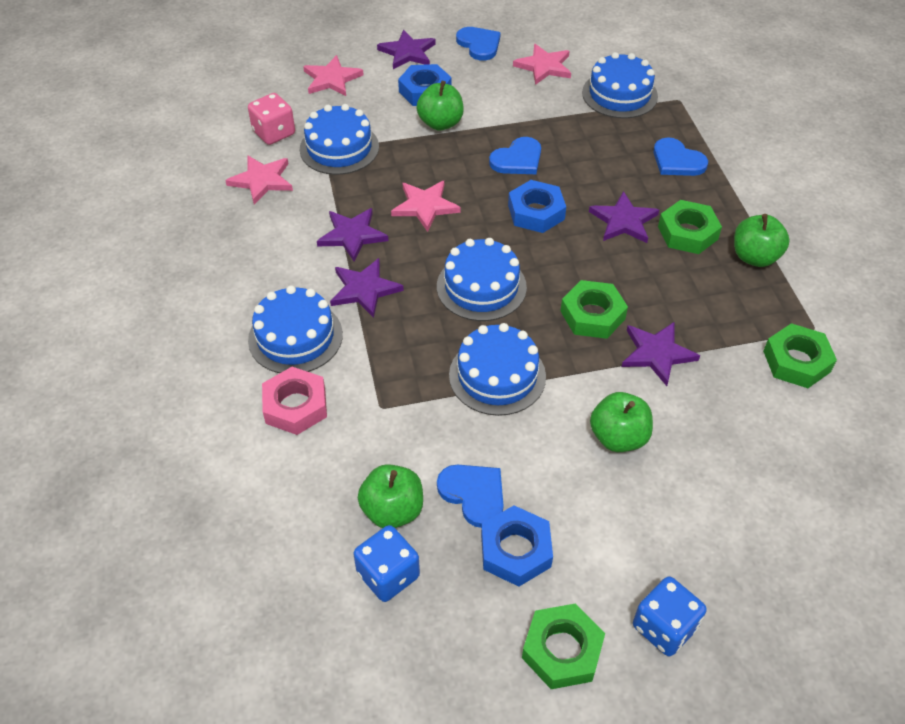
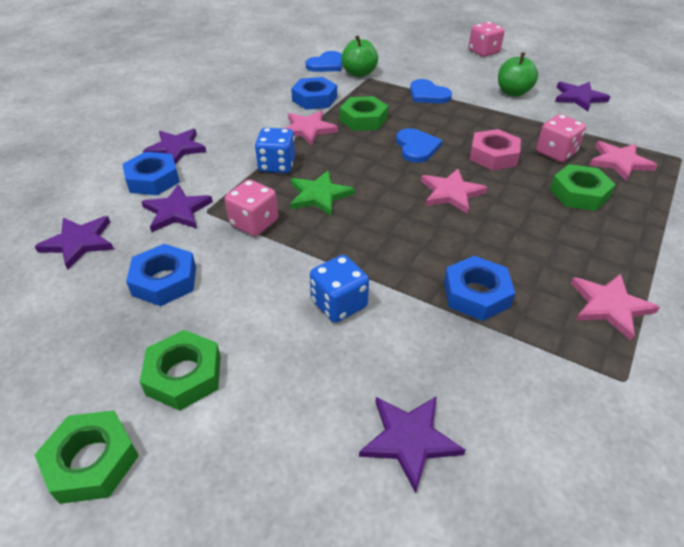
blue cake: 5 -> 0
blue heart: 4 -> 3
blue nut: 3 -> 4
green apple: 4 -> 2
green star: 0 -> 1
pink dice: 1 -> 3

